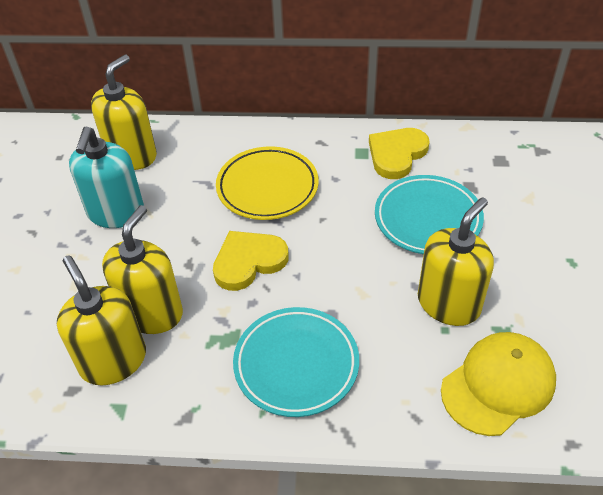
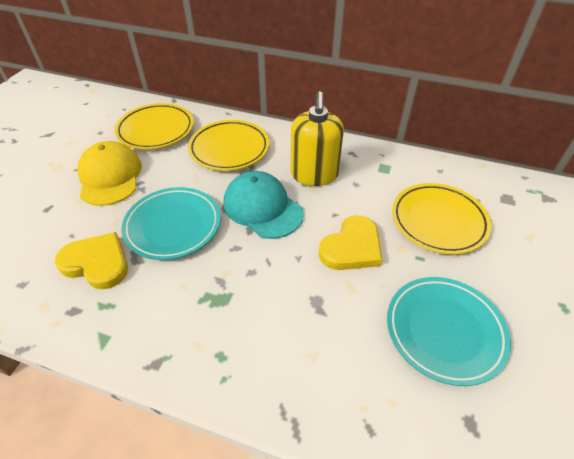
turquoise cap: 0 -> 1
turquoise soap dispenser: 1 -> 0
yellow plate: 1 -> 3
yellow soap dispenser: 4 -> 1

